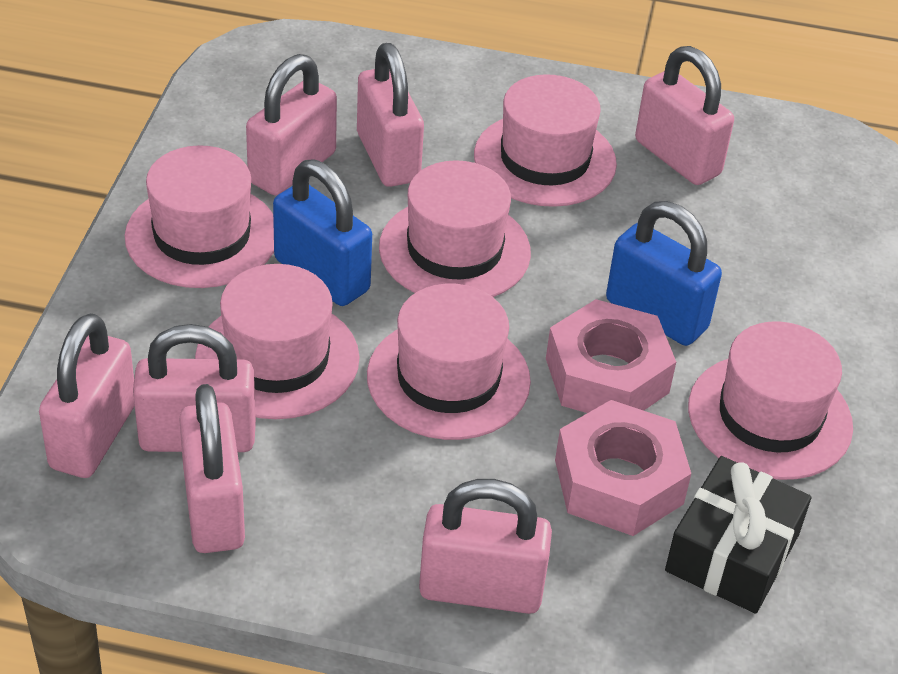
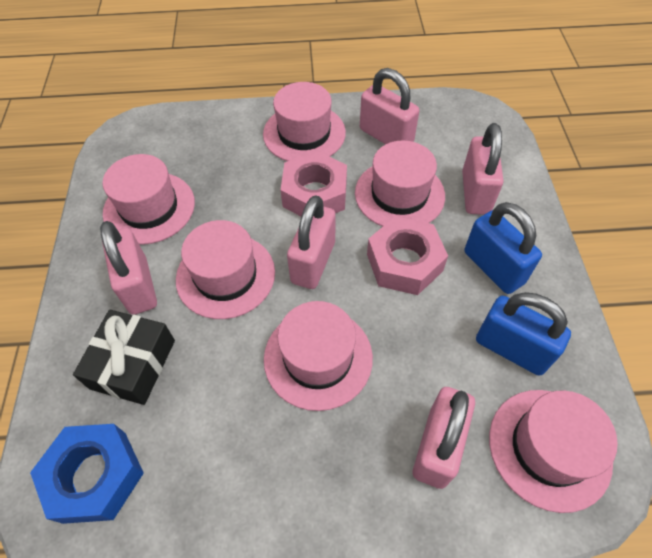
blue nut: 0 -> 1
pink padlock: 7 -> 5

